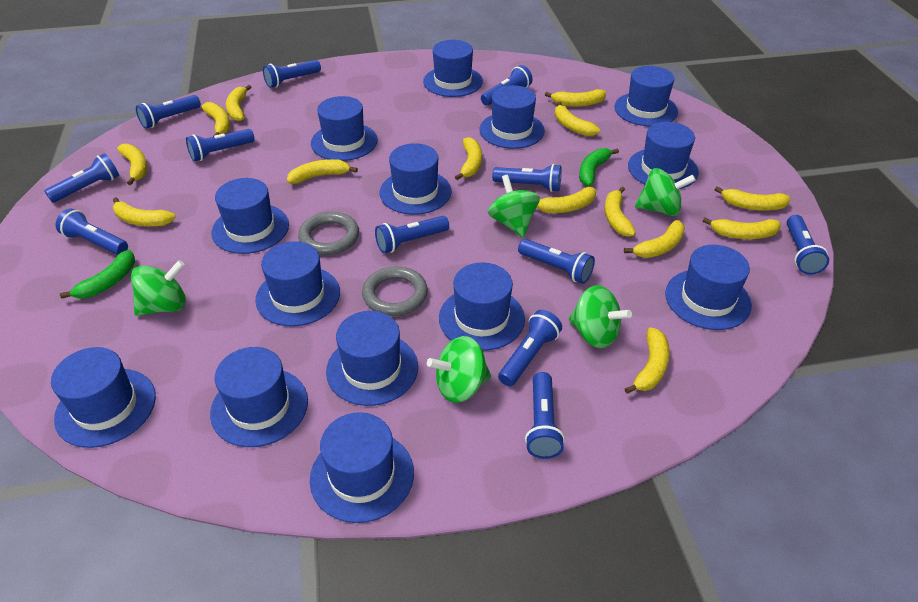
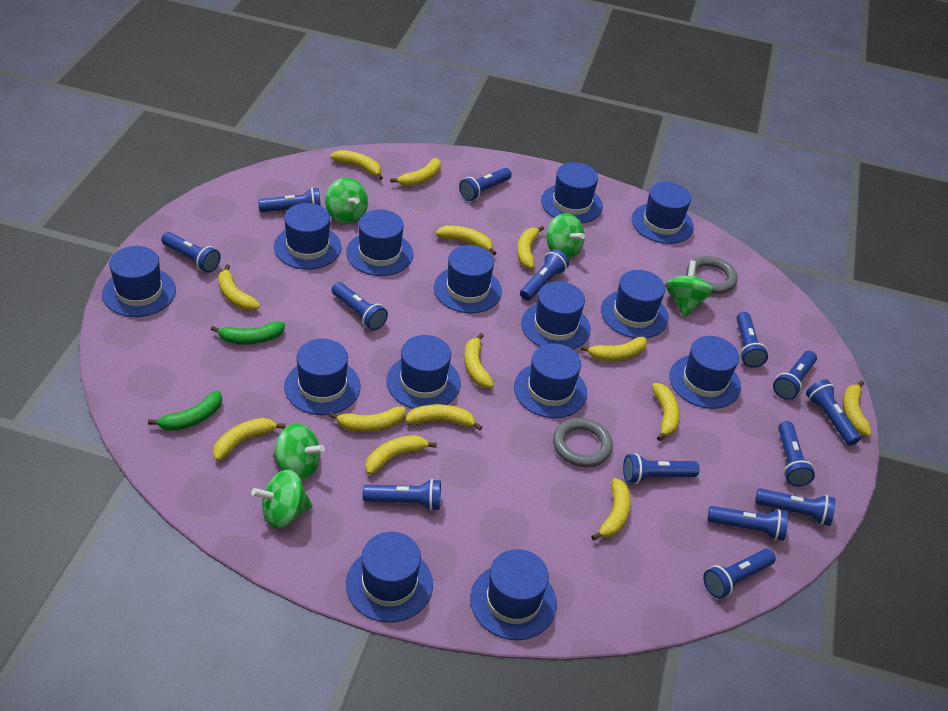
blue flashlight: 12 -> 14

